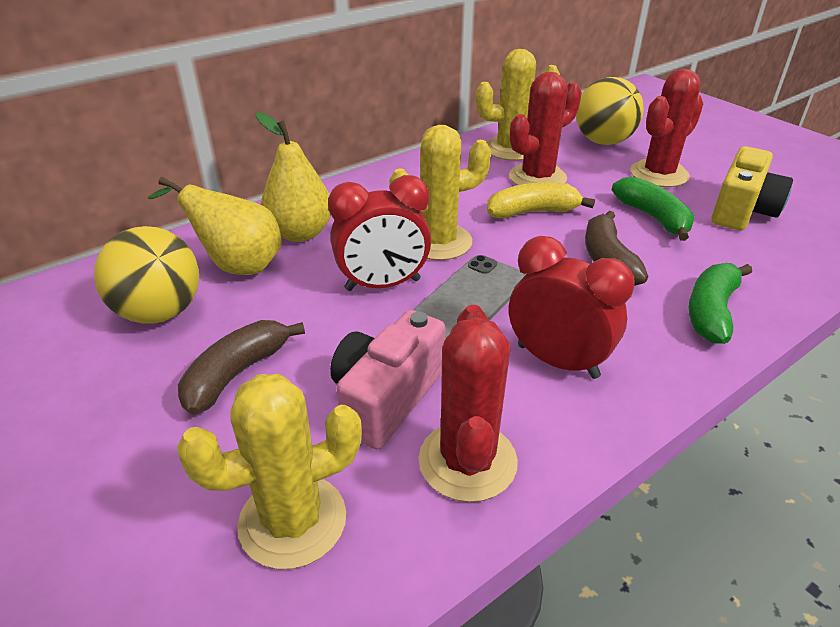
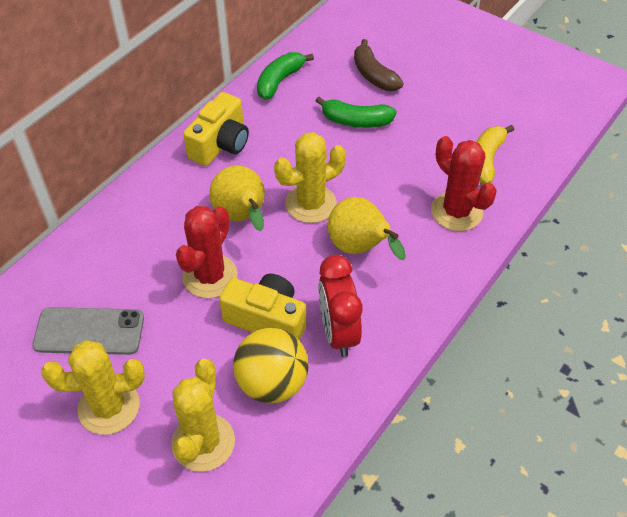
brown banana: 2 -> 1
pink camera: 1 -> 0
red cactus: 3 -> 2
red clock: 2 -> 1
yellow ball: 2 -> 1
yellow camera: 1 -> 2

